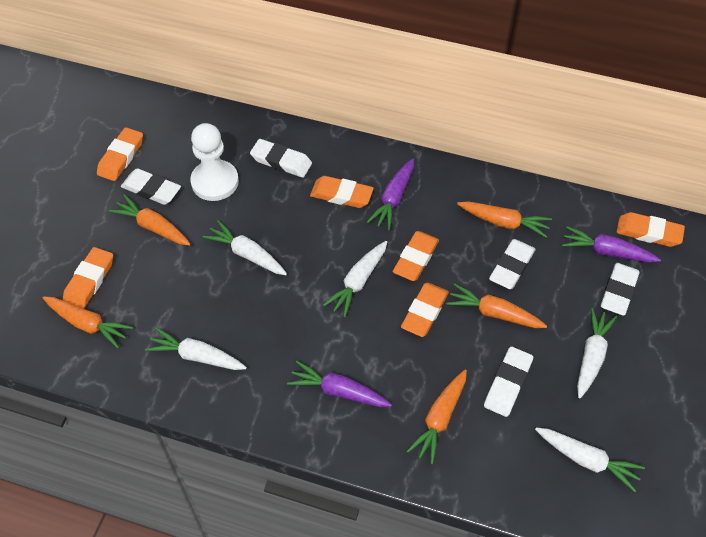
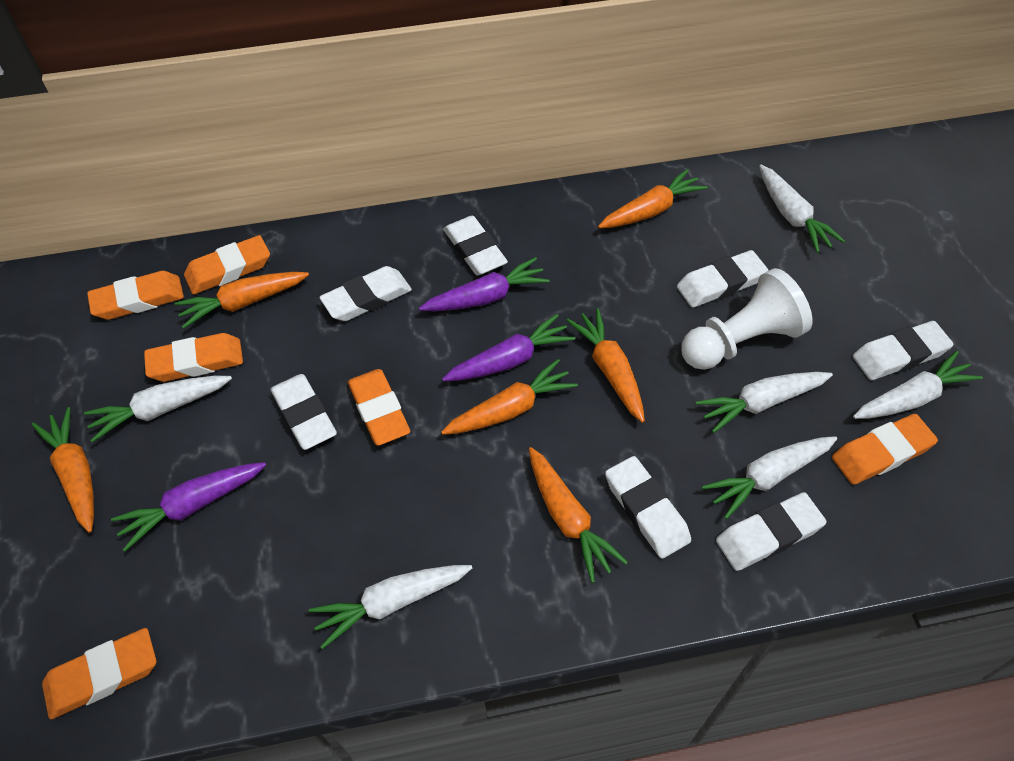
orange carrot: 5 -> 6
white carrot: 5 -> 6
white eraser: 5 -> 7

